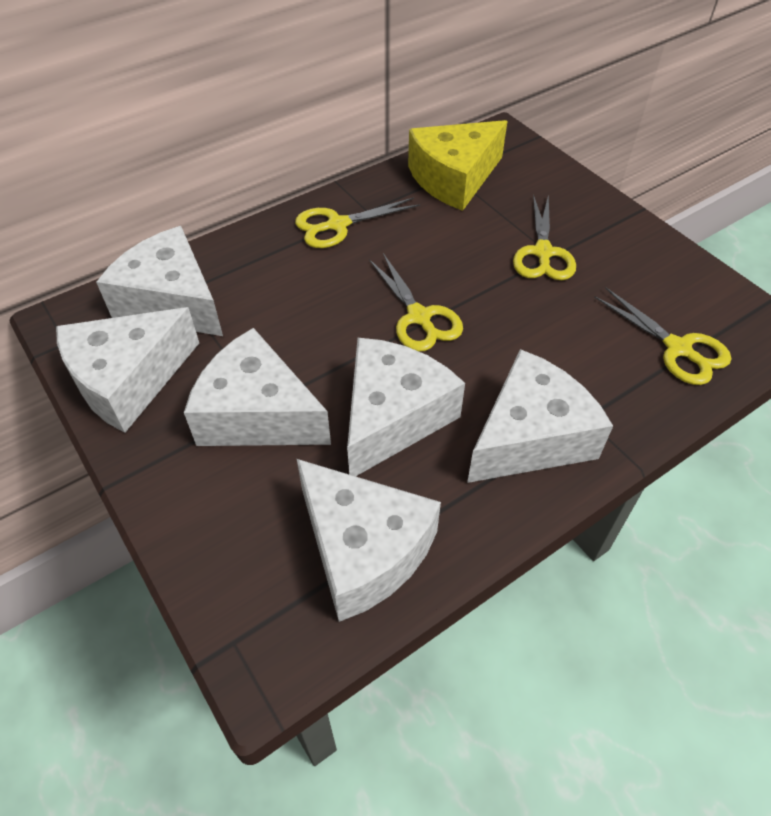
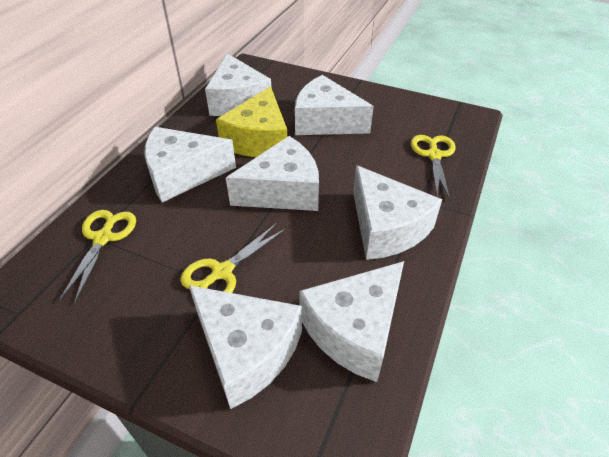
white cheese: 6 -> 7
yellow scissors: 4 -> 3

